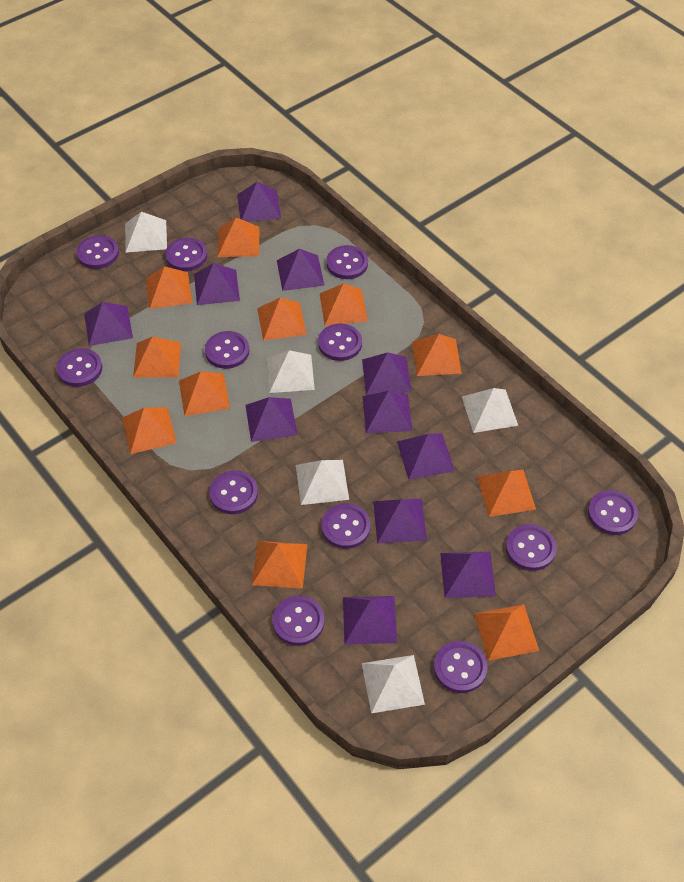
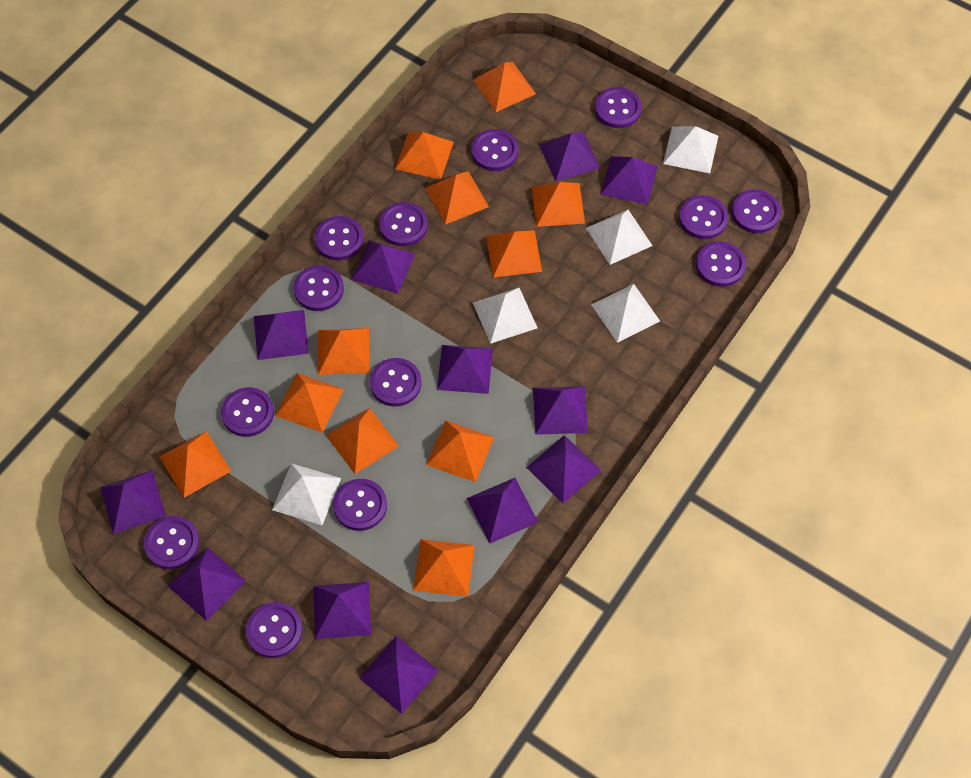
purple button: 12 -> 13
purple pyramid: 11 -> 12

